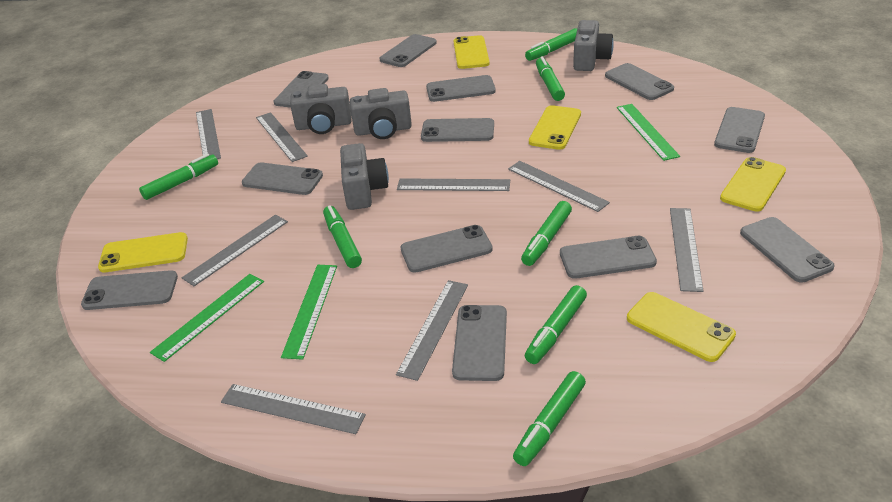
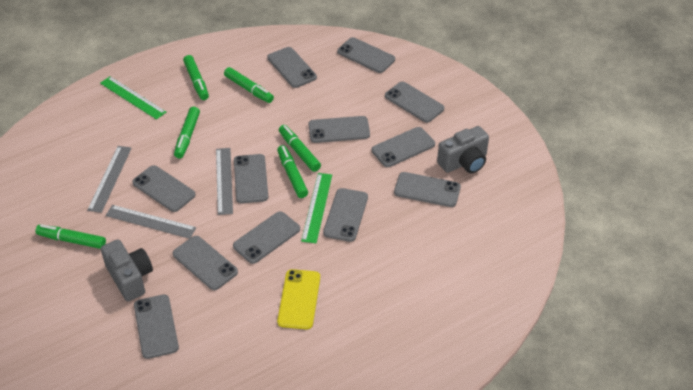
green marker: 7 -> 6
green ruler: 3 -> 2
grey camera: 4 -> 2
grey ruler: 8 -> 3
yellow phone: 5 -> 1

